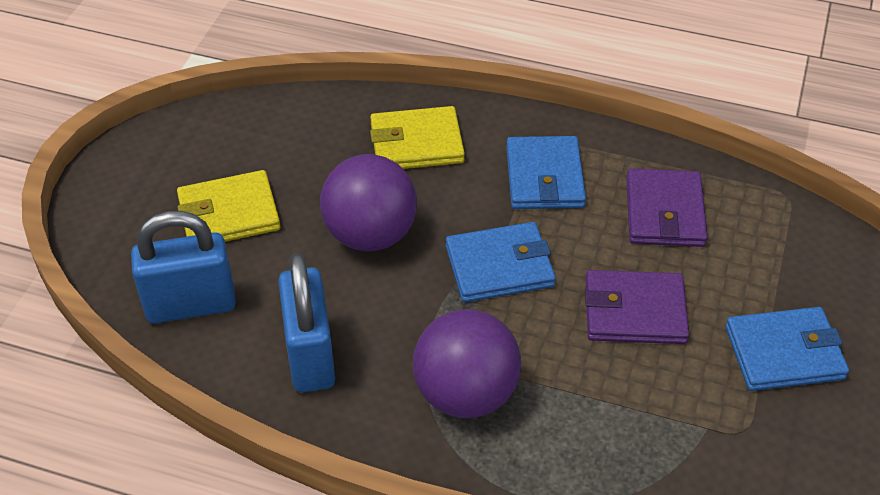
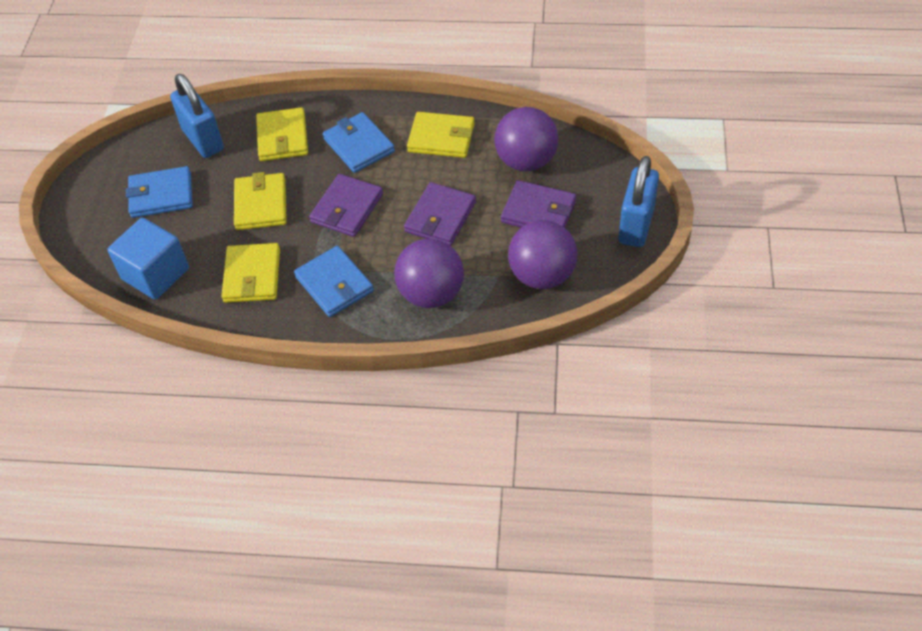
blue cube: 0 -> 1
purple ball: 2 -> 3
purple wallet: 2 -> 3
yellow wallet: 2 -> 4

